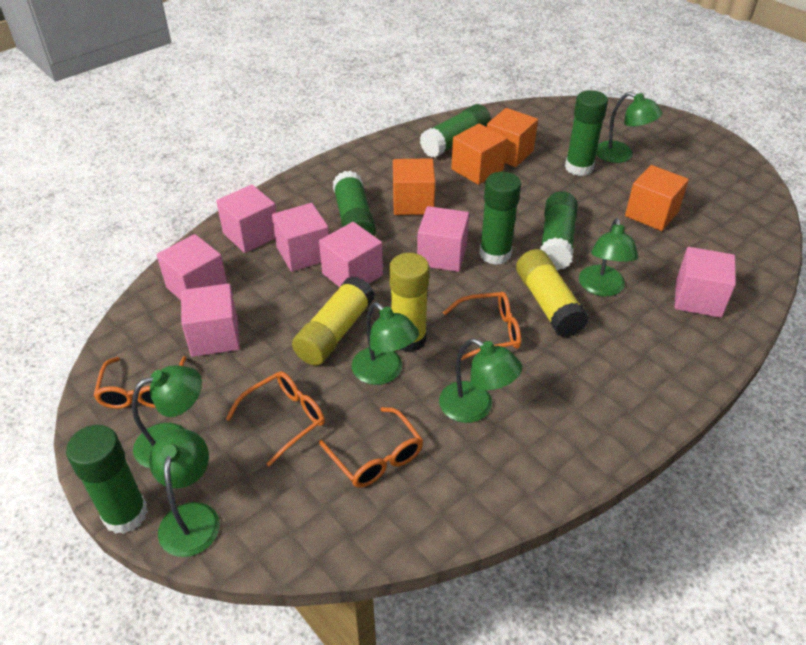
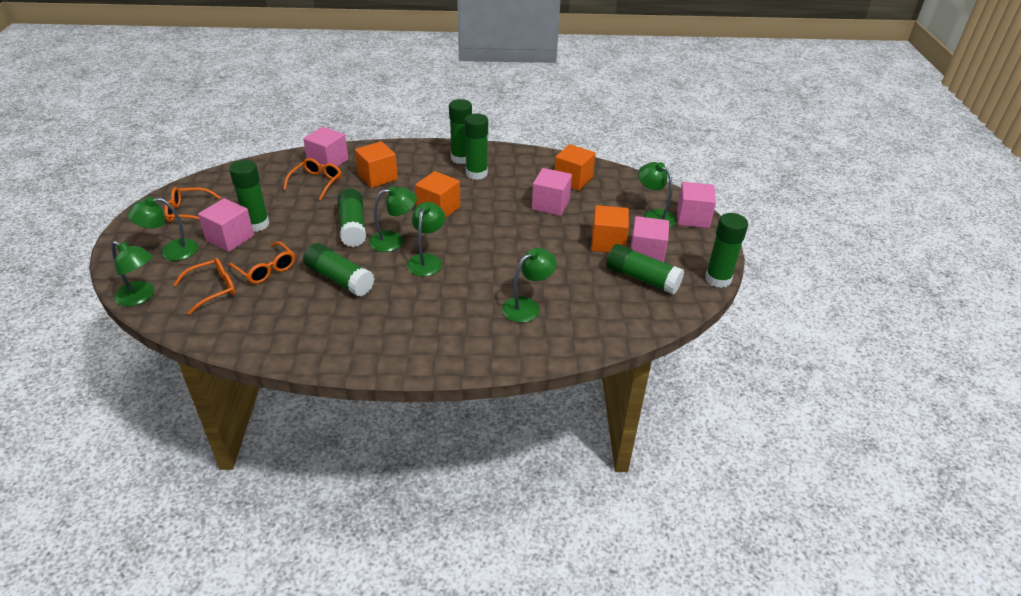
green glue stick: 6 -> 7
pink cube: 7 -> 5
yellow glue stick: 3 -> 0

